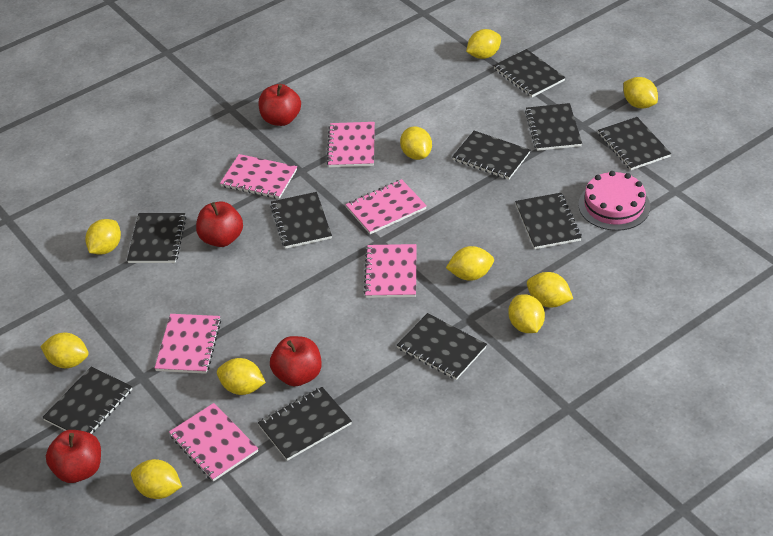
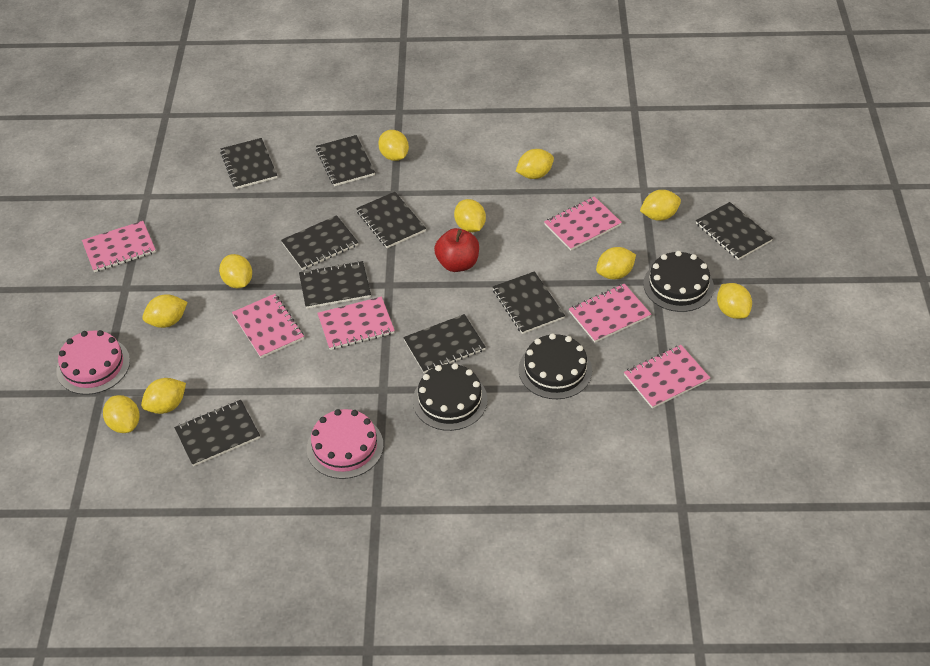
black cake: 0 -> 3
black notebook: 10 -> 9
pink cake: 1 -> 2
red apple: 4 -> 1

